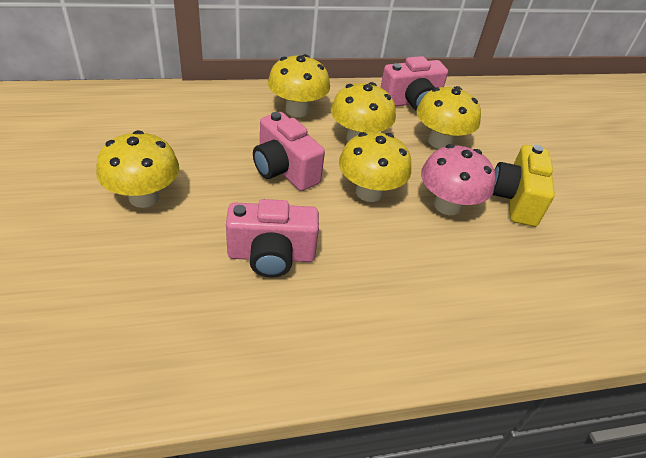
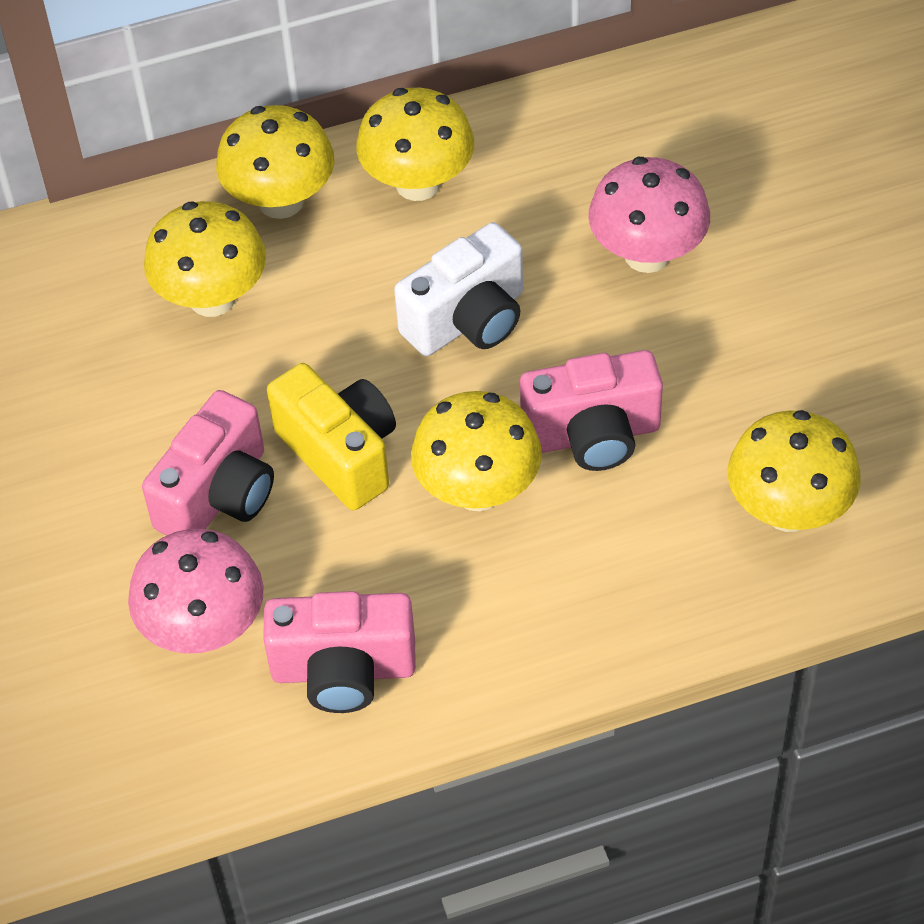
pink mushroom: 1 -> 2
white camera: 0 -> 1

